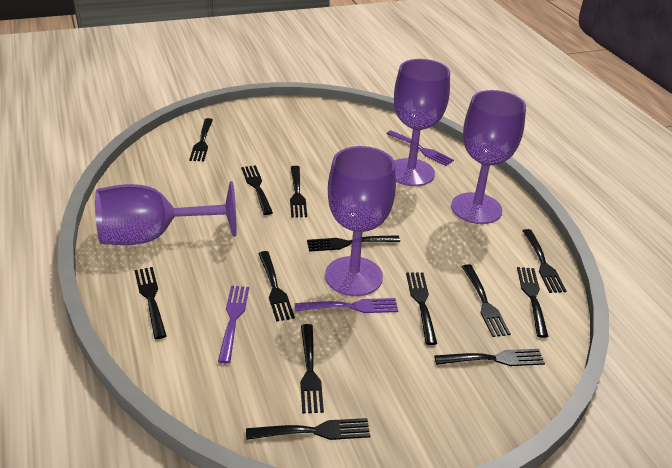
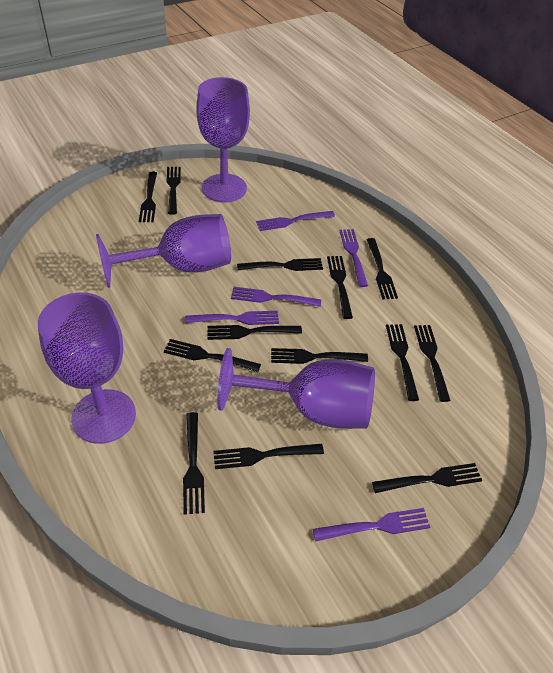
purple fork: 3 -> 5

